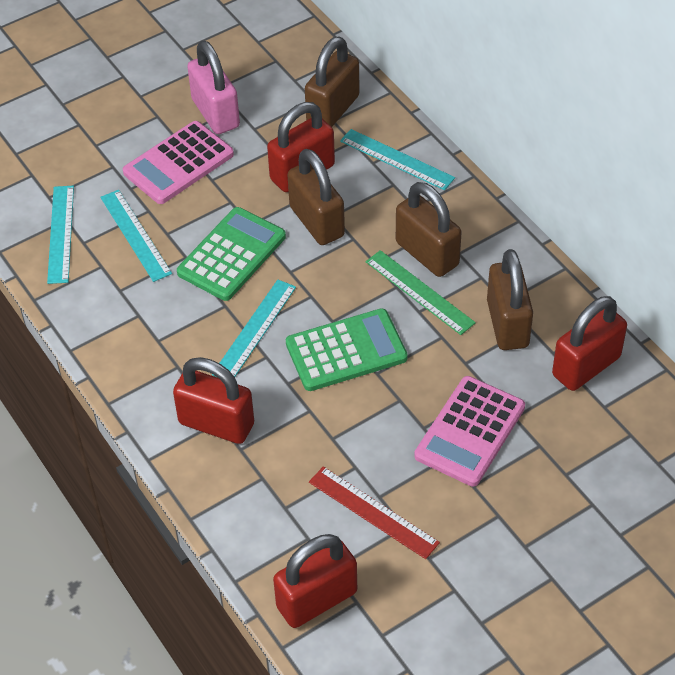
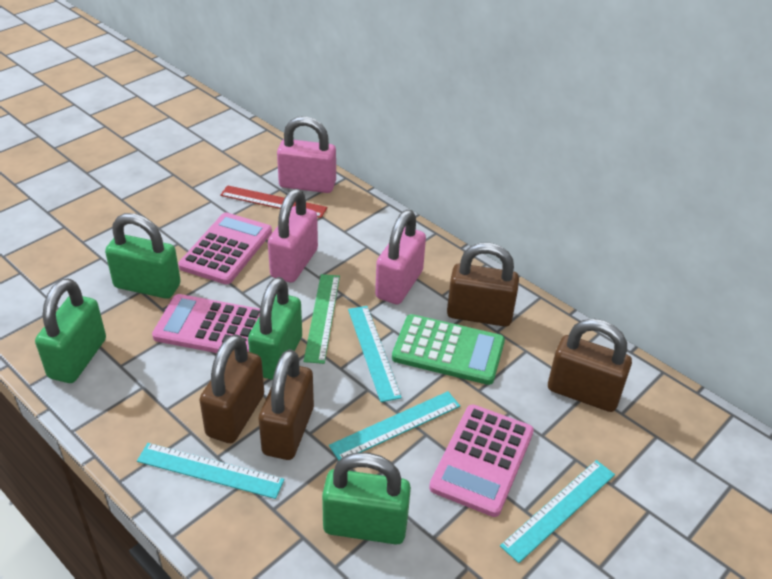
green calculator: 2 -> 1
green padlock: 0 -> 4
pink calculator: 2 -> 3
pink padlock: 1 -> 3
red padlock: 4 -> 0

